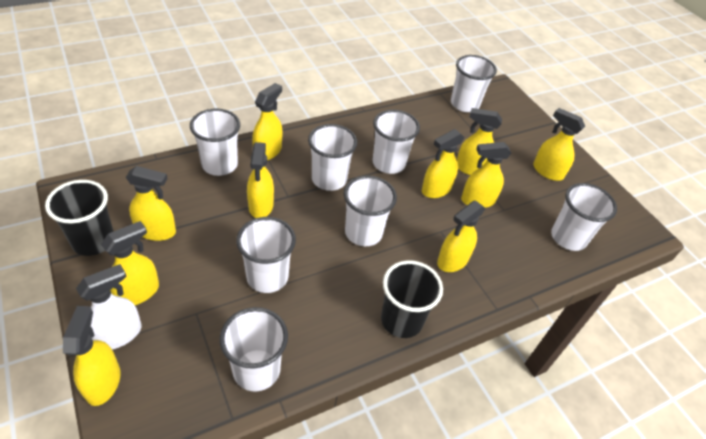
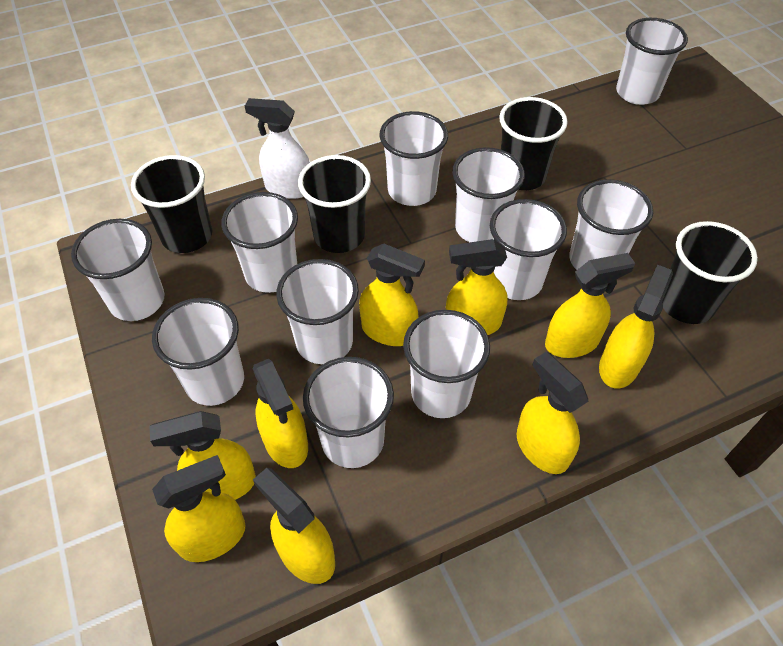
black cup: 2 -> 4
white cup: 8 -> 11
yellow spray bottle: 10 -> 9

